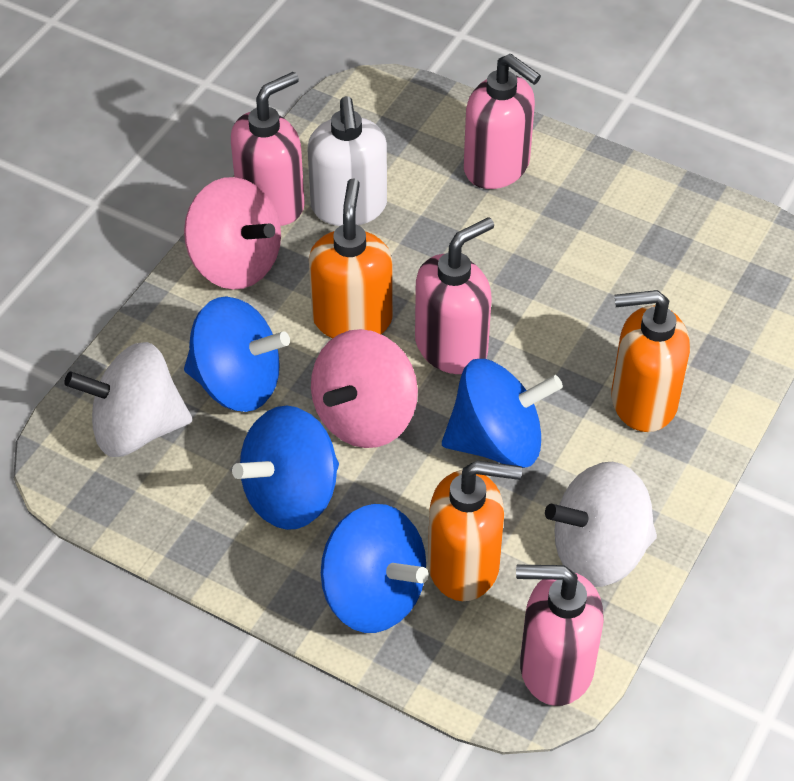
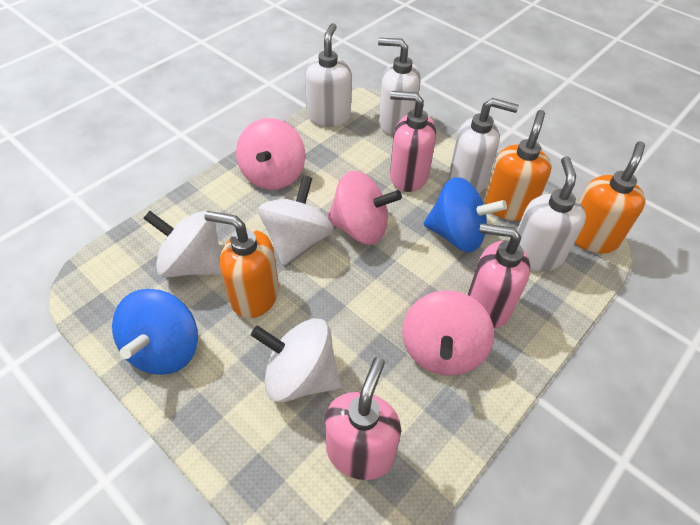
blue spinning top: 4 -> 2
pink soap dispenser: 4 -> 3
pink spinning top: 2 -> 3
white soap dispenser: 1 -> 4
white spinning top: 2 -> 3

